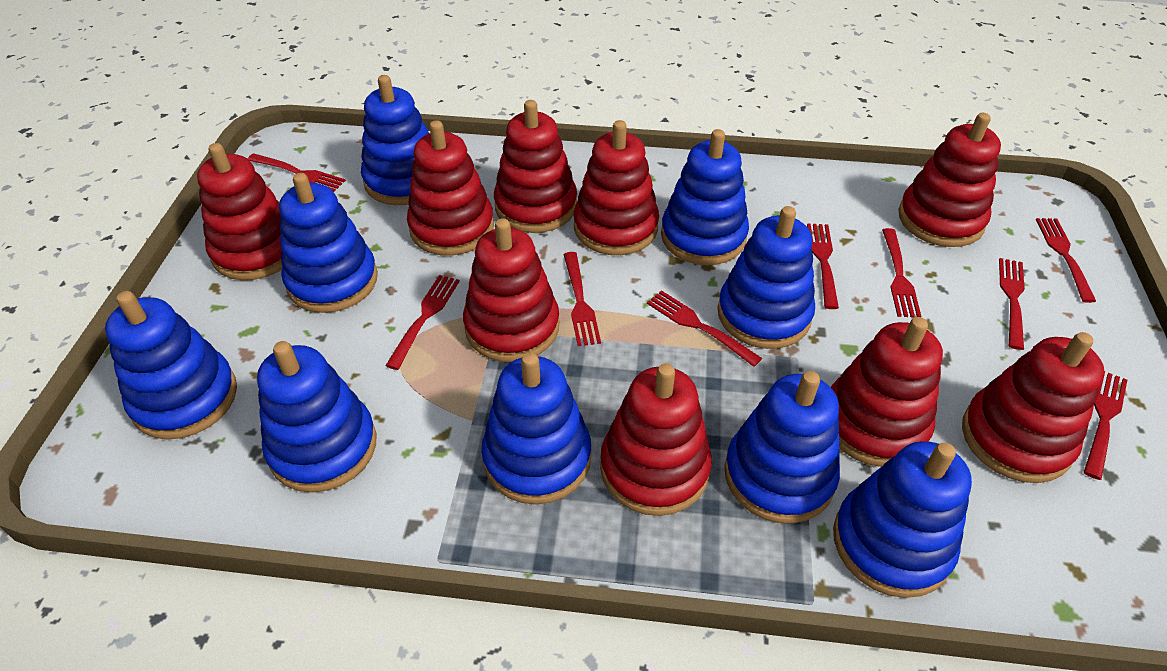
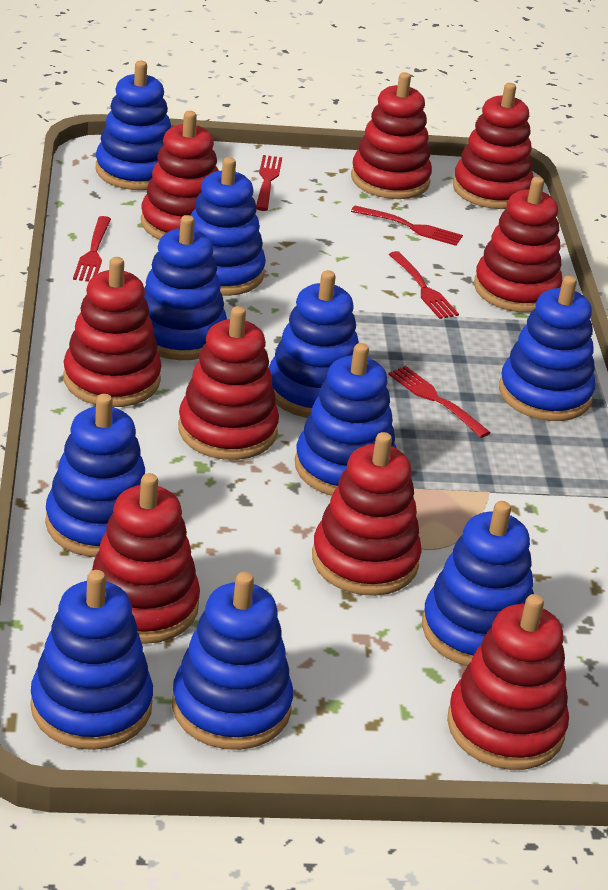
blue stacking toy: 9 -> 10
red fork: 9 -> 5

